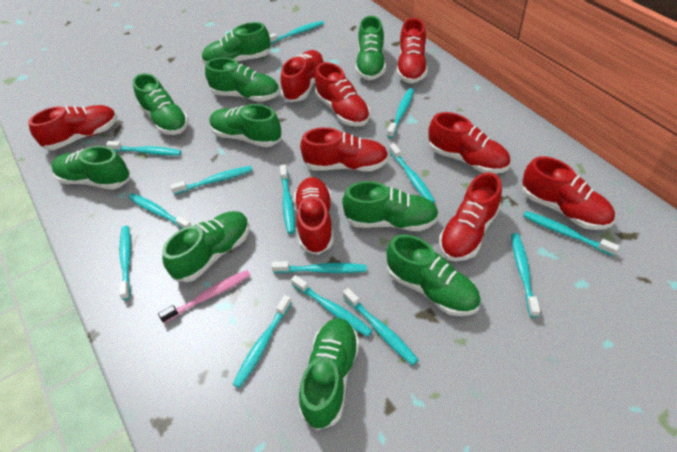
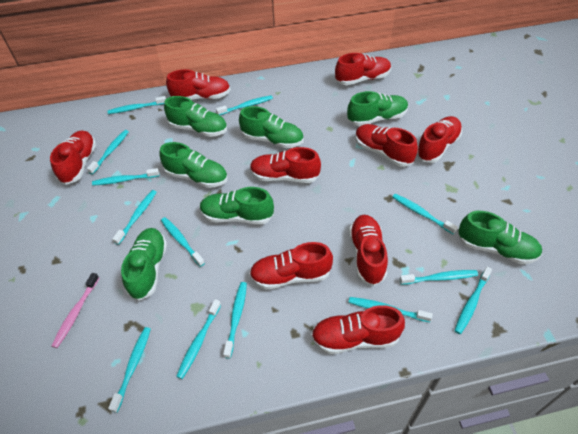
green shoe: 10 -> 7
turquoise toothbrush: 14 -> 13

